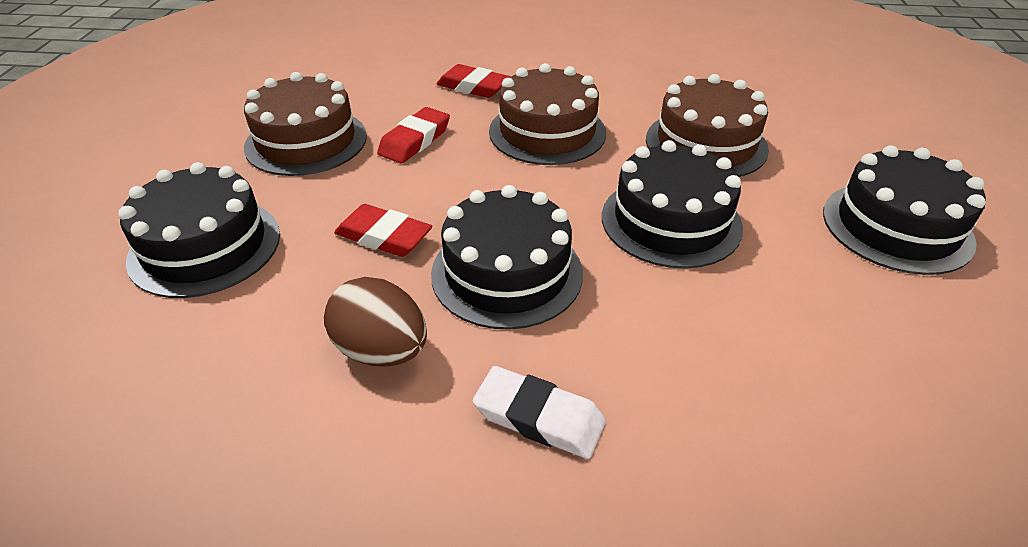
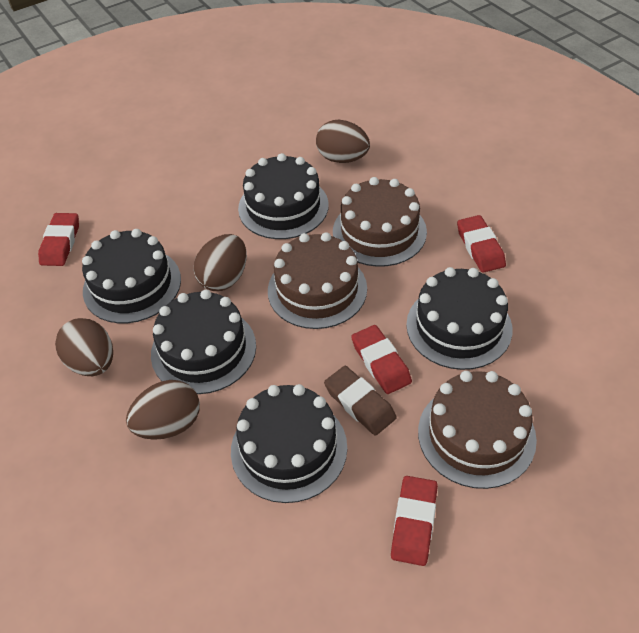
black cake: 4 -> 5
brown egg: 1 -> 4
brown eraser: 0 -> 1
red eraser: 3 -> 4
white eraser: 1 -> 0

